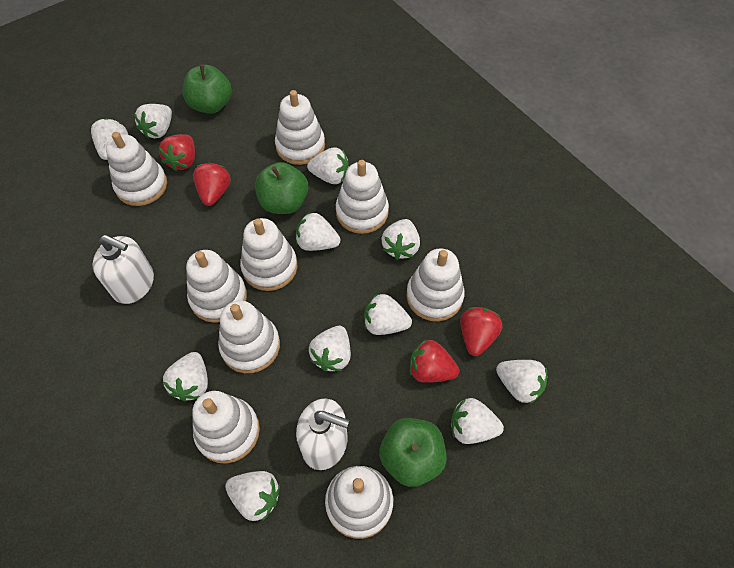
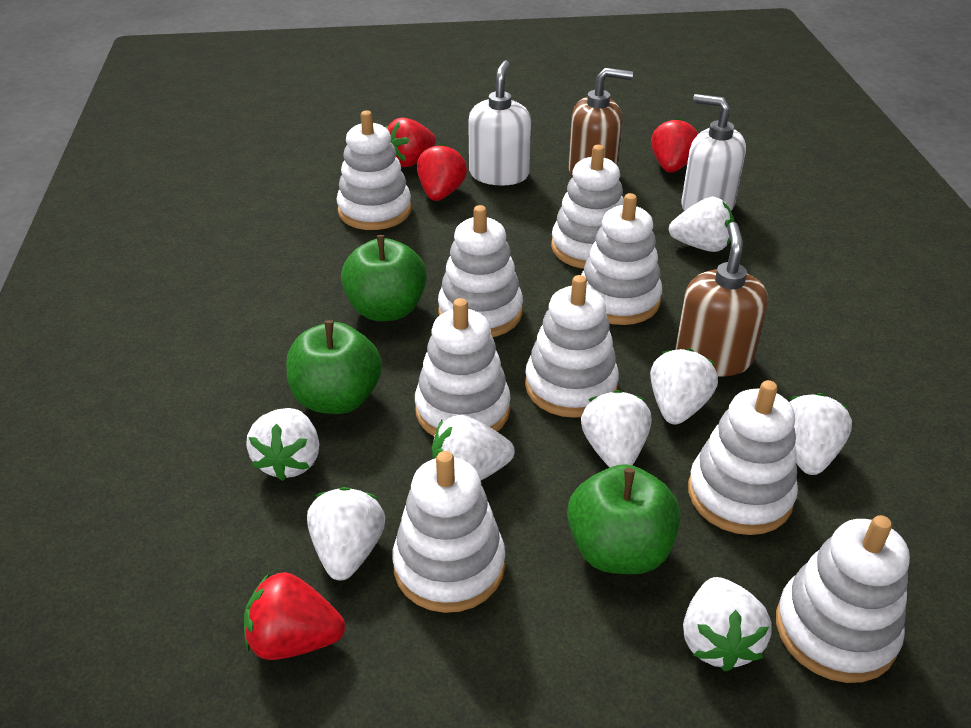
brown soap dispenser: 0 -> 2
white strawberry: 11 -> 8

